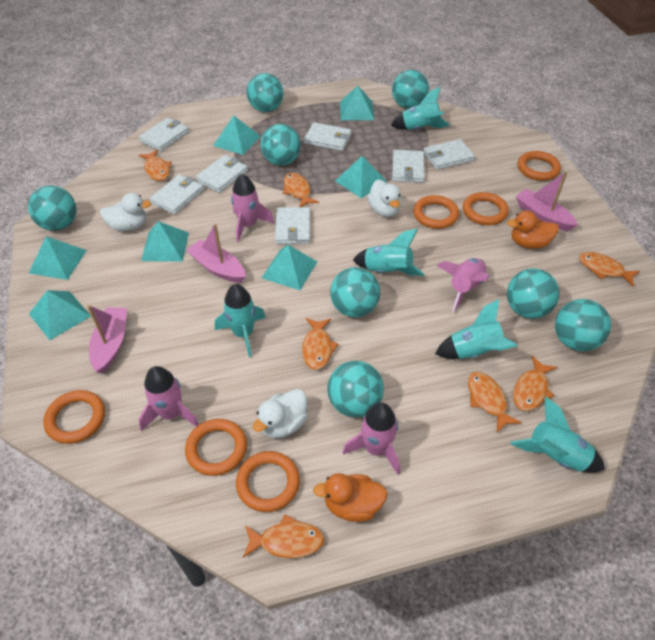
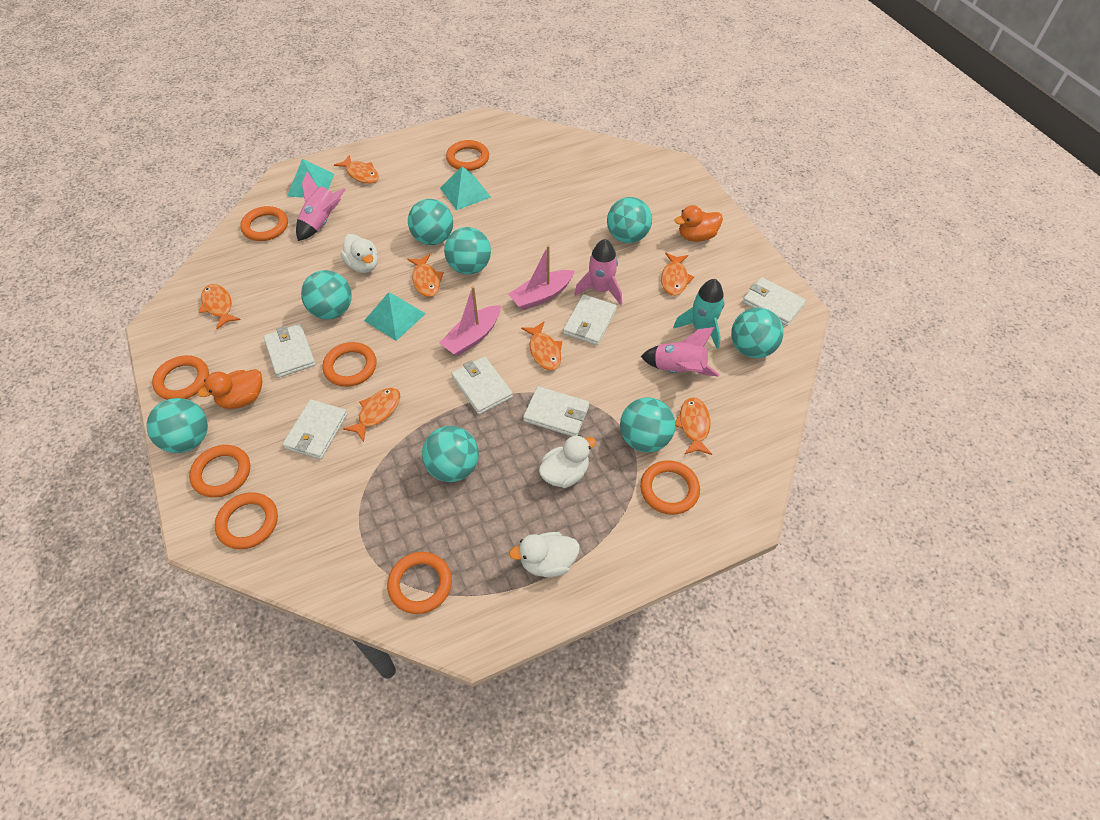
orange ring: 6 -> 8
pink boat: 3 -> 2
pink rocket: 4 -> 3
turquoise pyramid: 7 -> 3
turquoise rocket: 5 -> 1
white wallet: 7 -> 6

